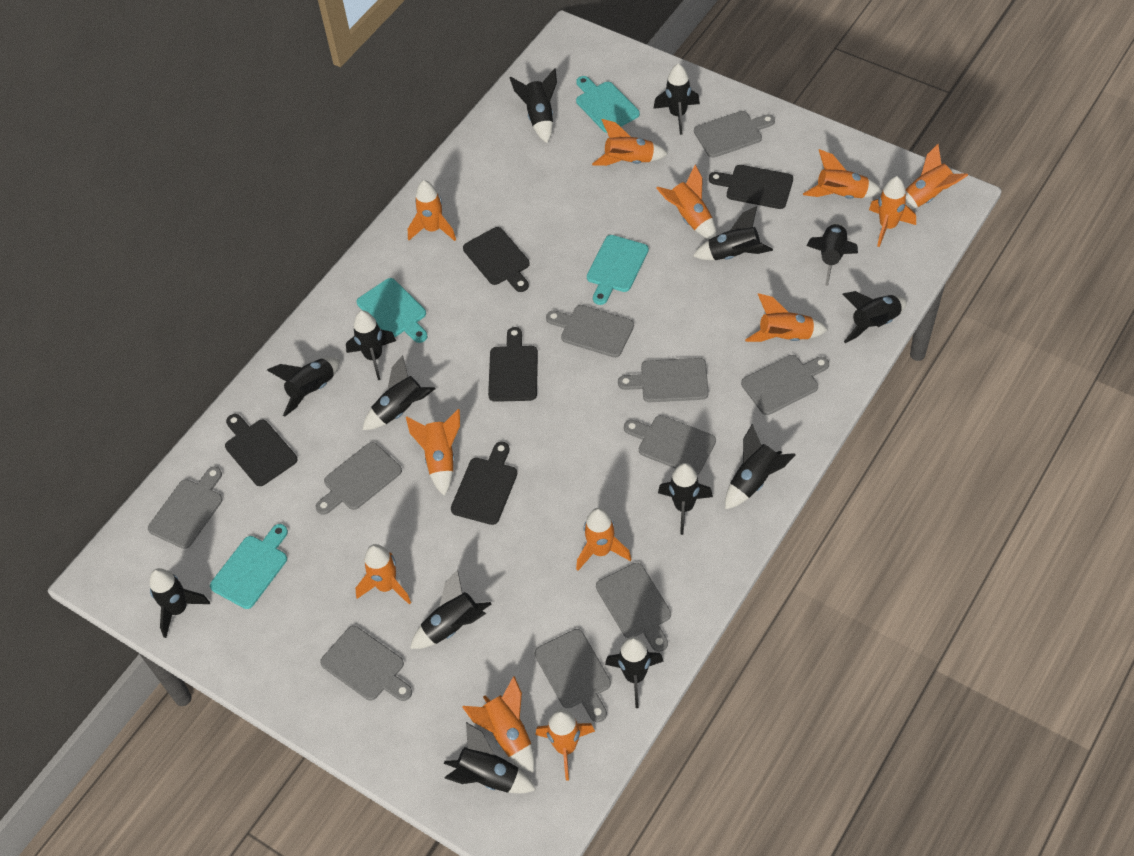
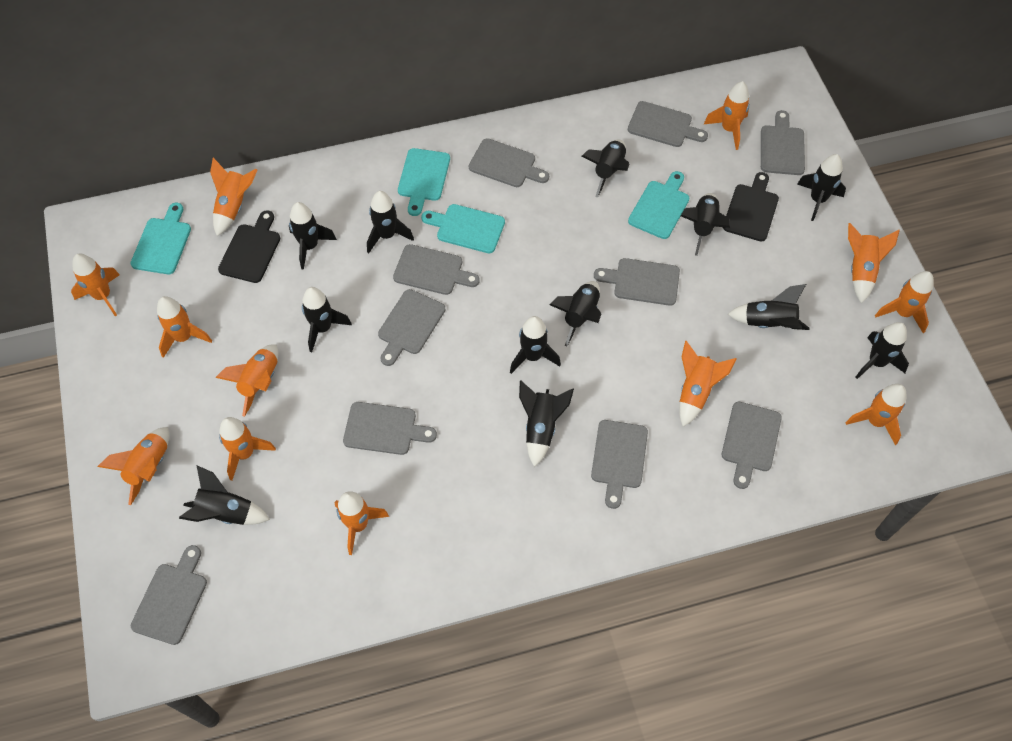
black cutting board: 5 -> 2
black rocket: 14 -> 12

